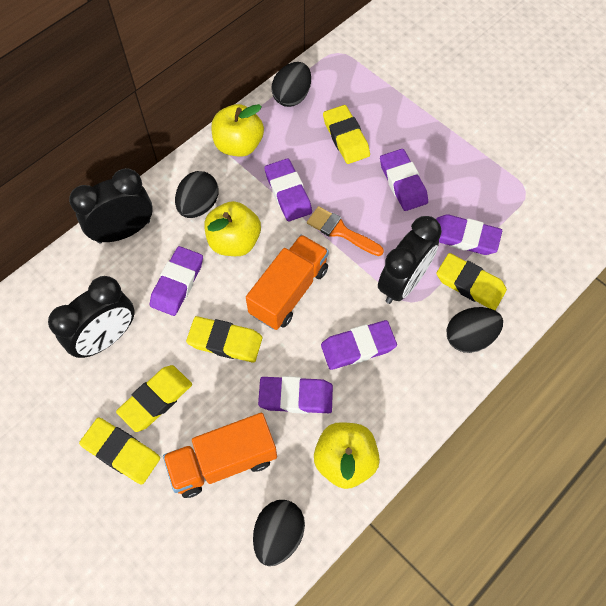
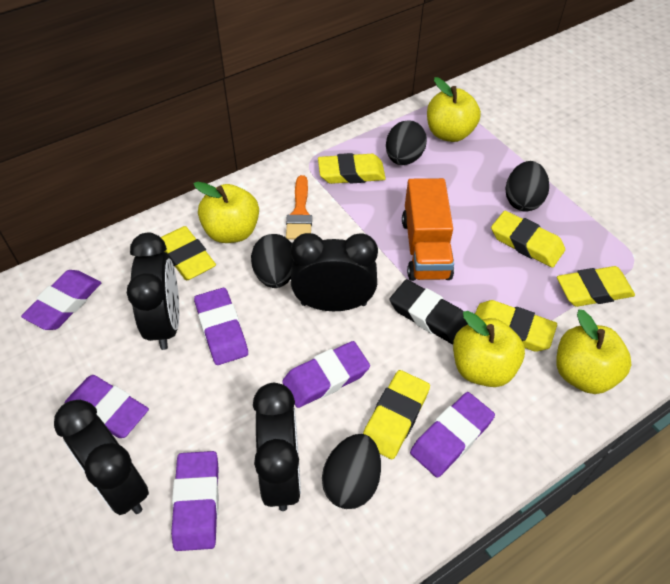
black clock: 3 -> 4
black eraser: 0 -> 1
orange truck: 2 -> 1
yellow apple: 3 -> 4
yellow eraser: 5 -> 6

